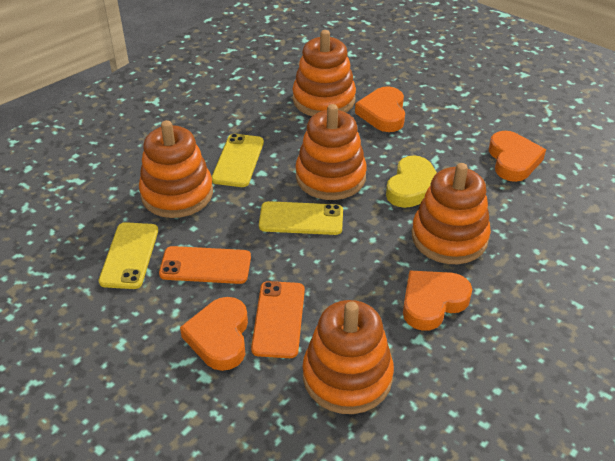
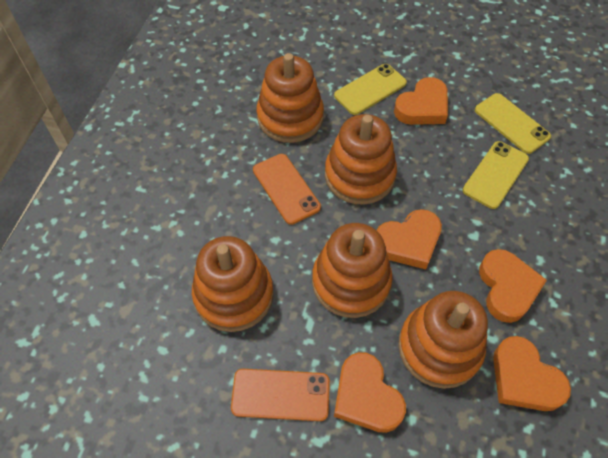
orange heart: 4 -> 5
yellow heart: 1 -> 0

